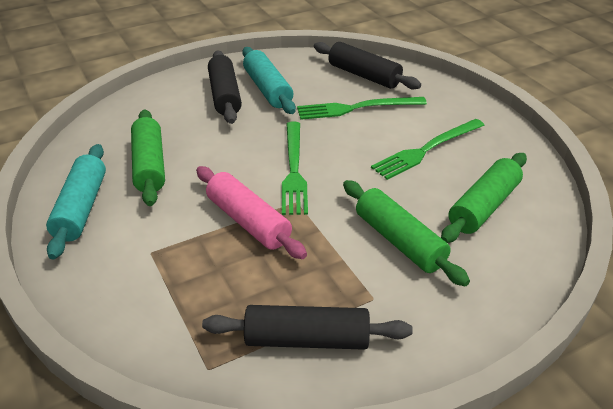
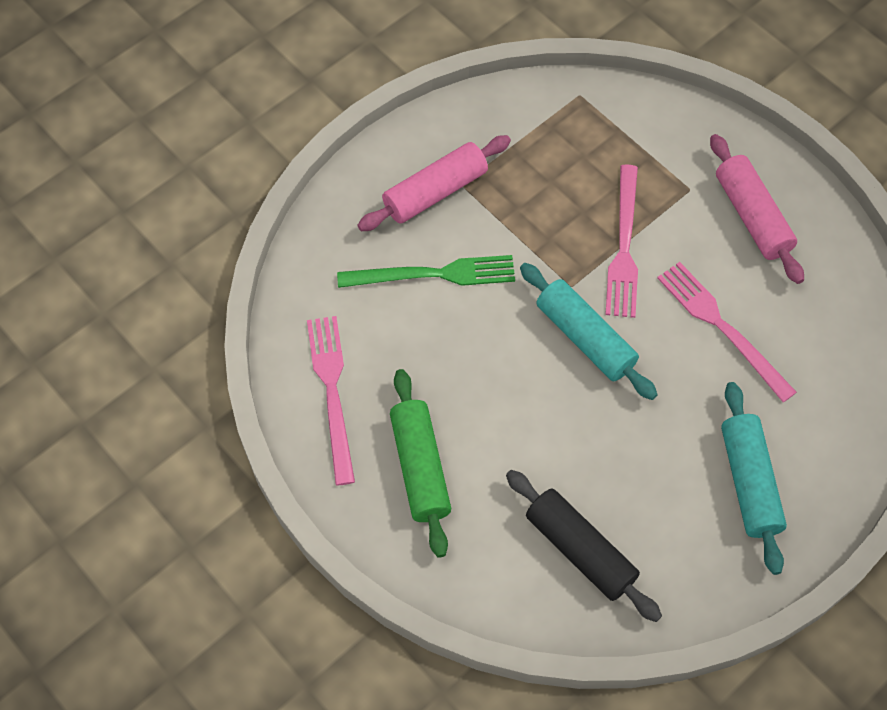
black rolling pin: 3 -> 1
green fork: 3 -> 1
green rolling pin: 3 -> 1
pink fork: 0 -> 3
pink rolling pin: 1 -> 2

